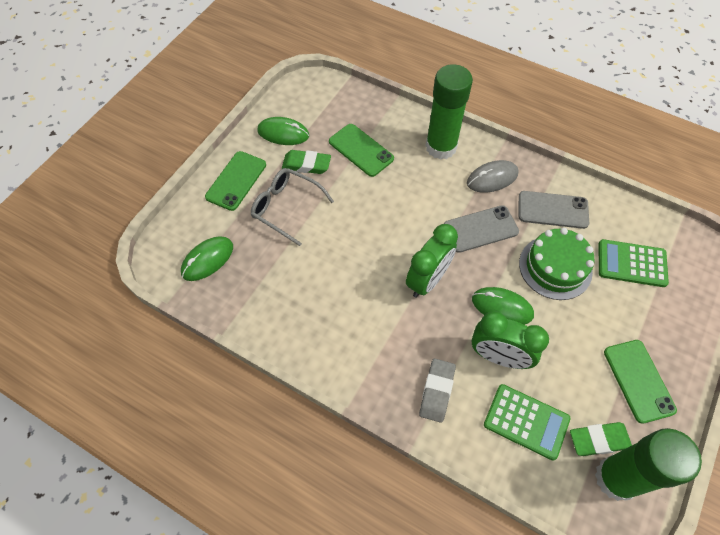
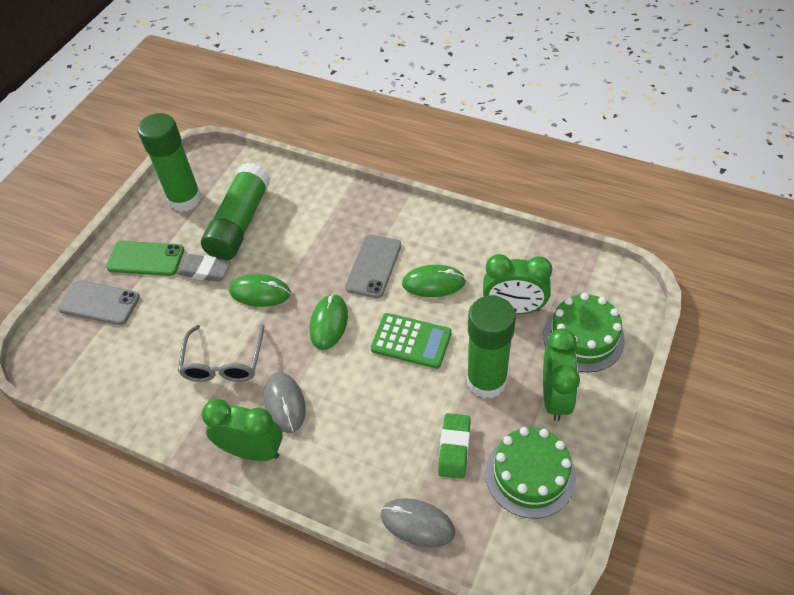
green cake: 1 -> 2
green calculator: 2 -> 1
green clock: 2 -> 3
green eraser: 2 -> 1
green glue stick: 2 -> 3
green phone: 3 -> 1
grey mouse: 1 -> 2

